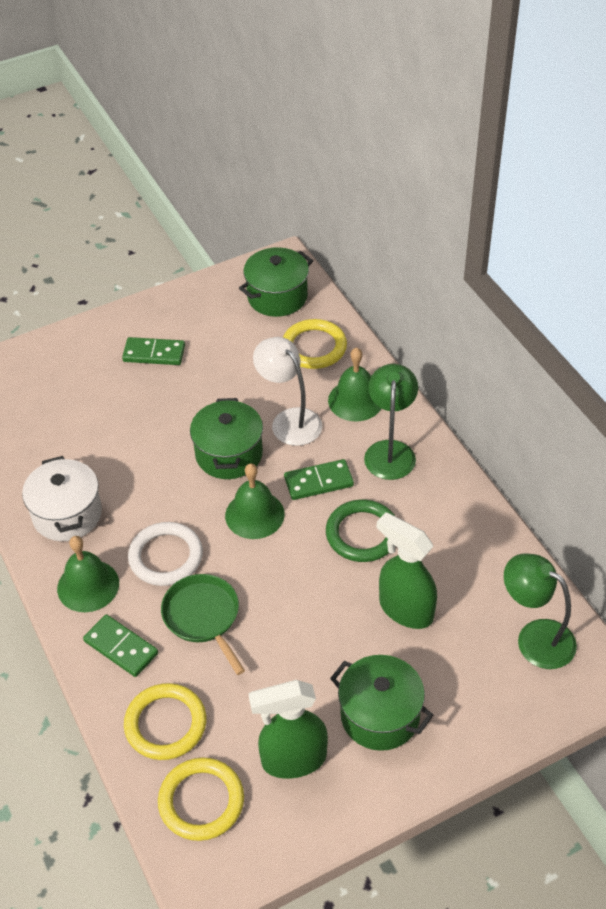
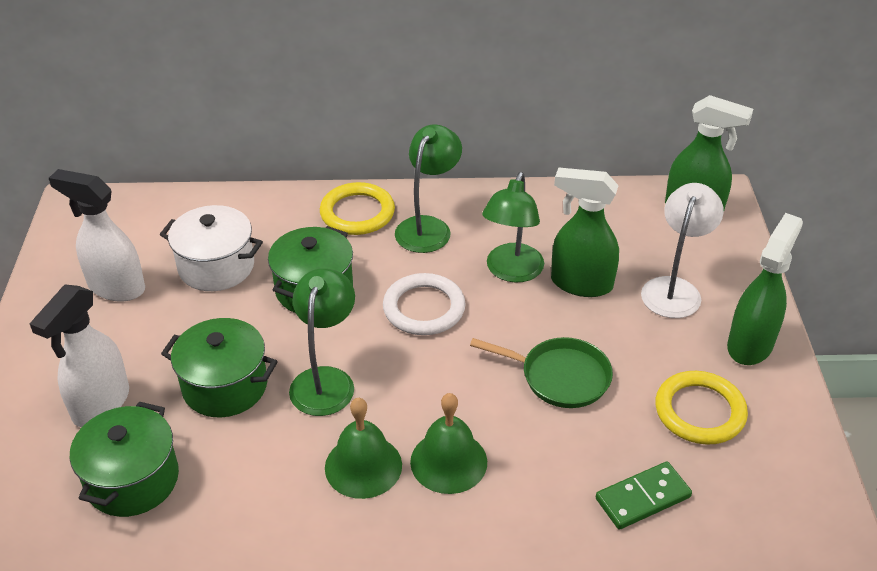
green bell: 3 -> 2
green domino: 3 -> 1
green lamp: 2 -> 3
green ring: 1 -> 0
green spray bottle: 2 -> 3
white spray bottle: 0 -> 2
yellow ring: 3 -> 2

